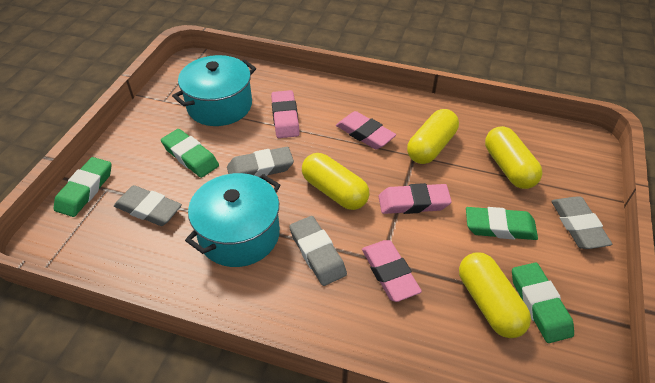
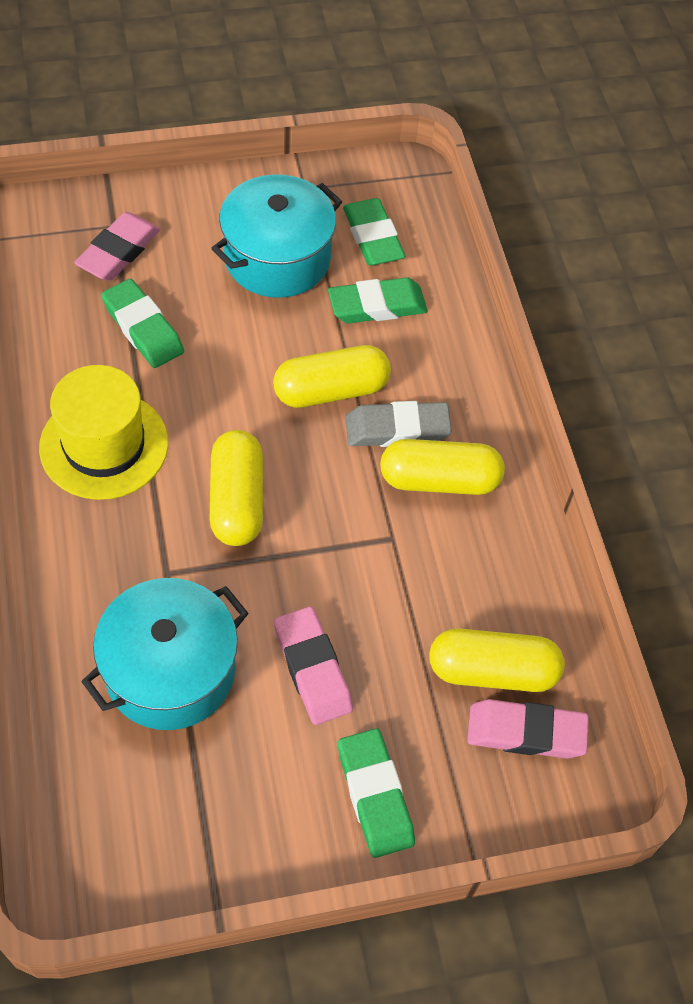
grey eraser: 4 -> 1
pink eraser: 4 -> 3
yellow hat: 0 -> 1

